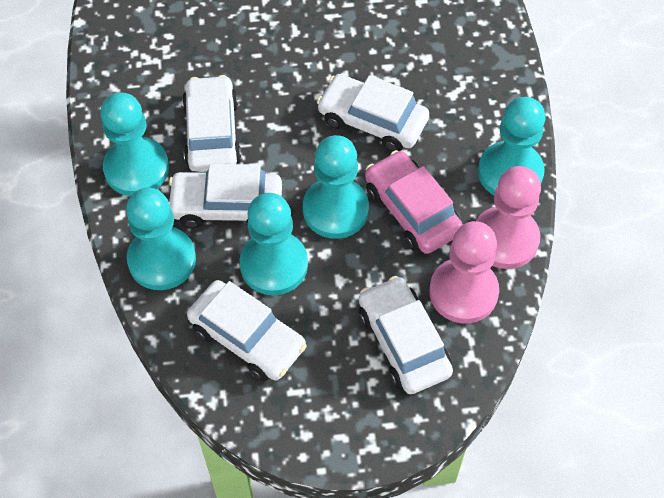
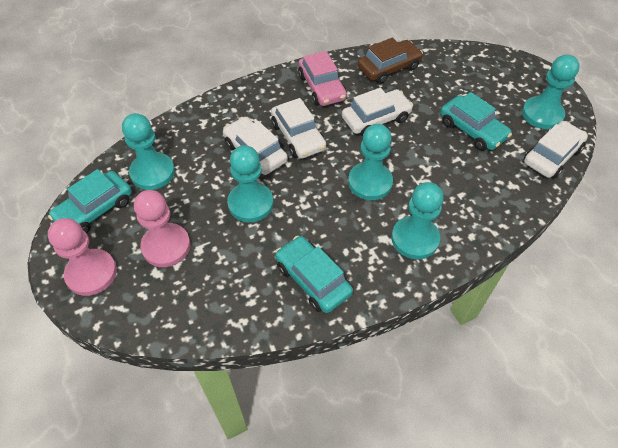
brown car: 0 -> 1
turquoise car: 0 -> 3
white car: 5 -> 4

